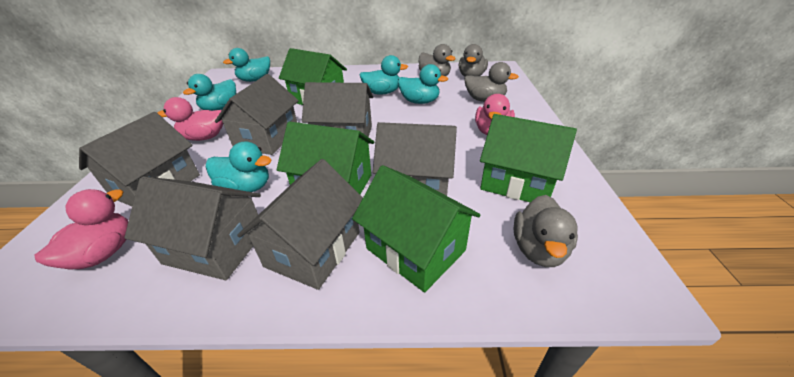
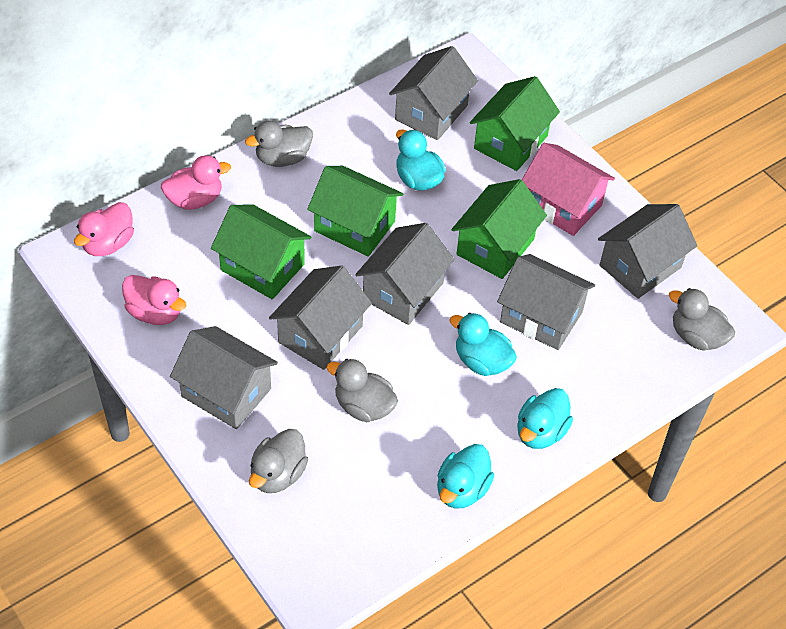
pink house: 0 -> 1
turquoise duck: 5 -> 4

